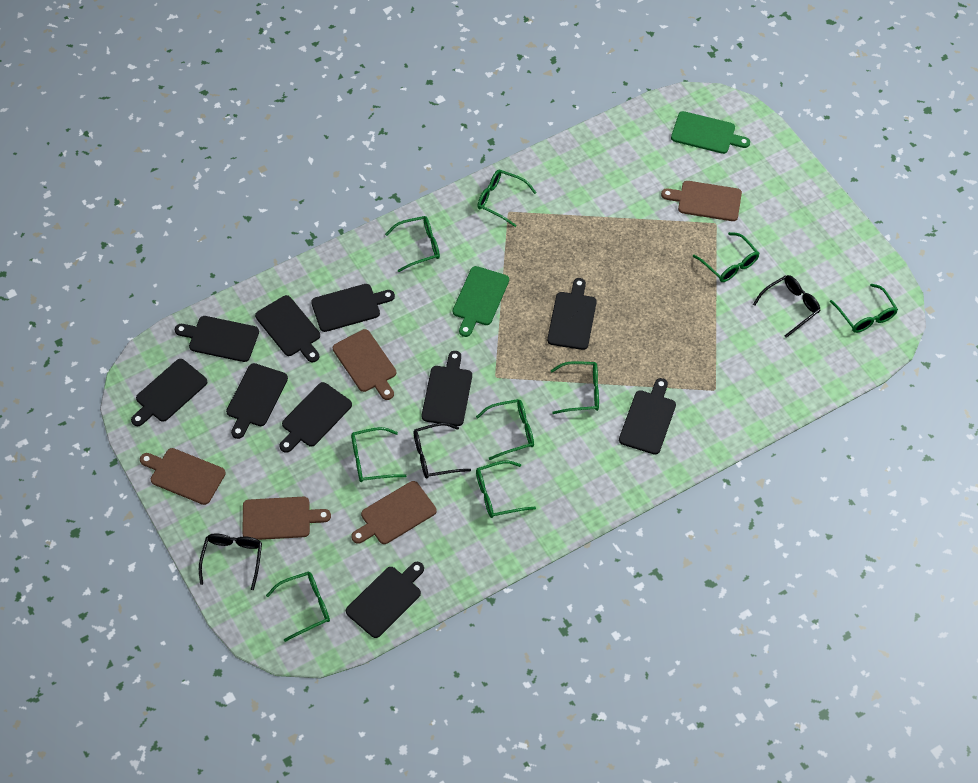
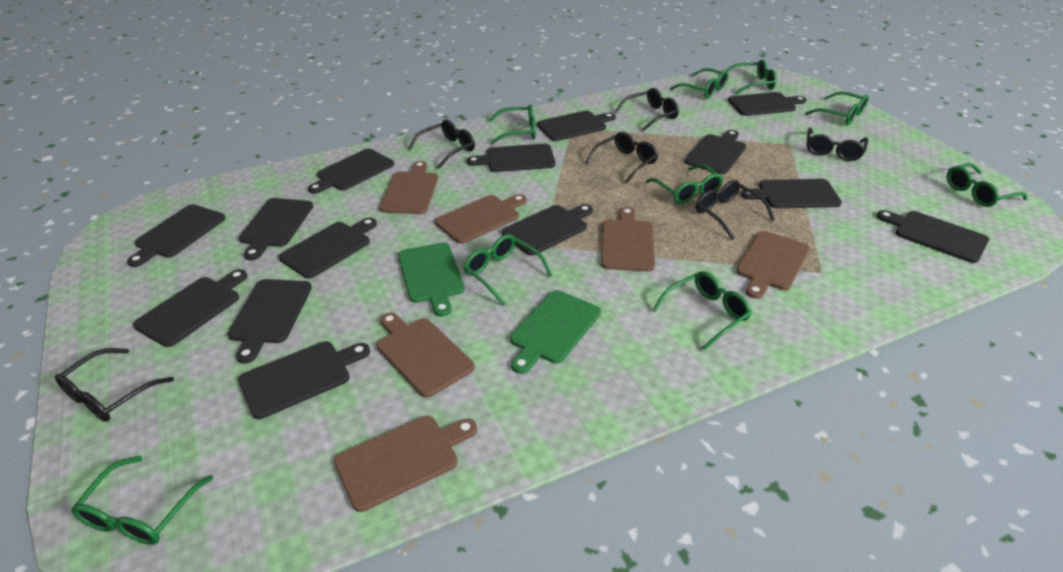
black cutting board: 10 -> 14
black glasses: 3 -> 6
brown cutting board: 5 -> 6

